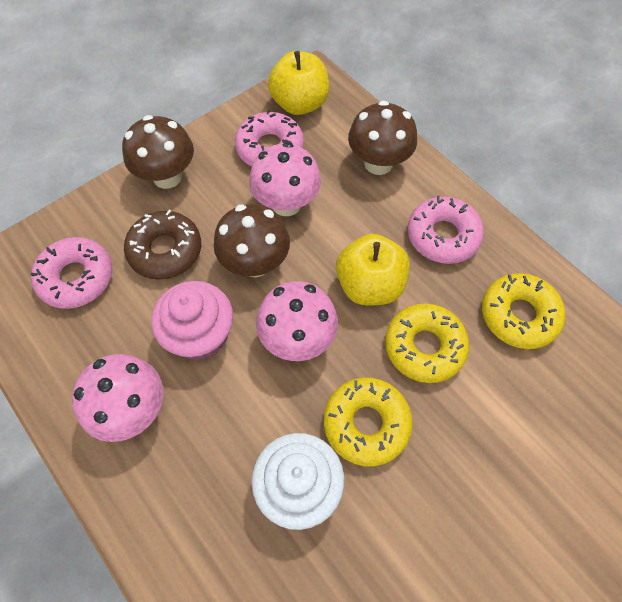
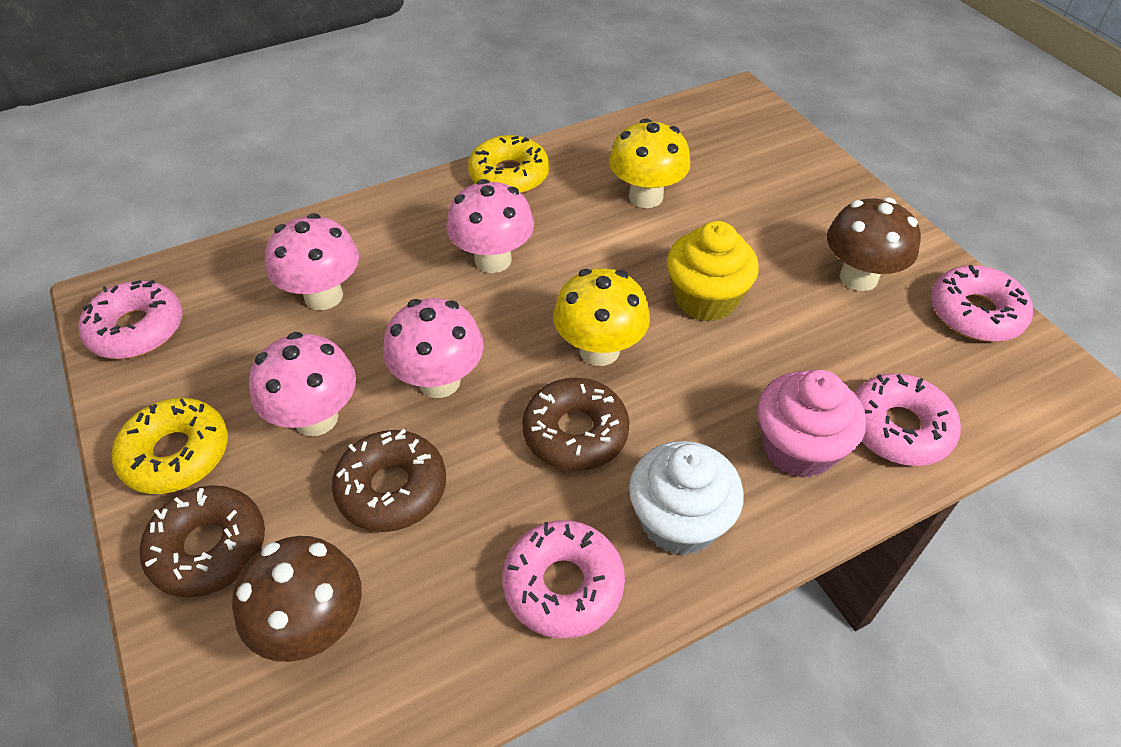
brown donut: 1 -> 3
brown mushroom: 3 -> 2
pink donut: 3 -> 4
pink mushroom: 3 -> 4
yellow apple: 2 -> 0
yellow cupcake: 0 -> 1
yellow donut: 3 -> 2
yellow mushroom: 0 -> 2

